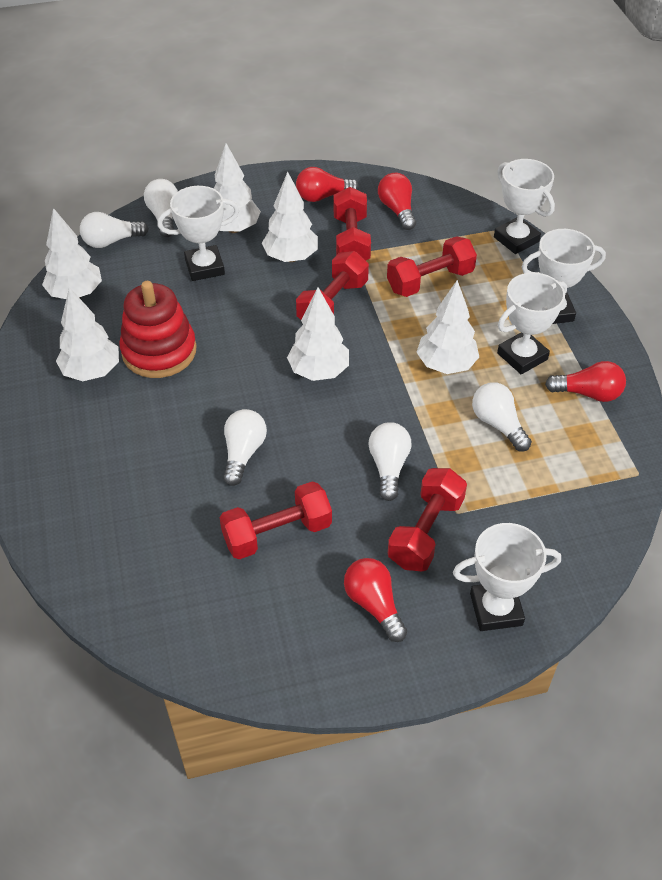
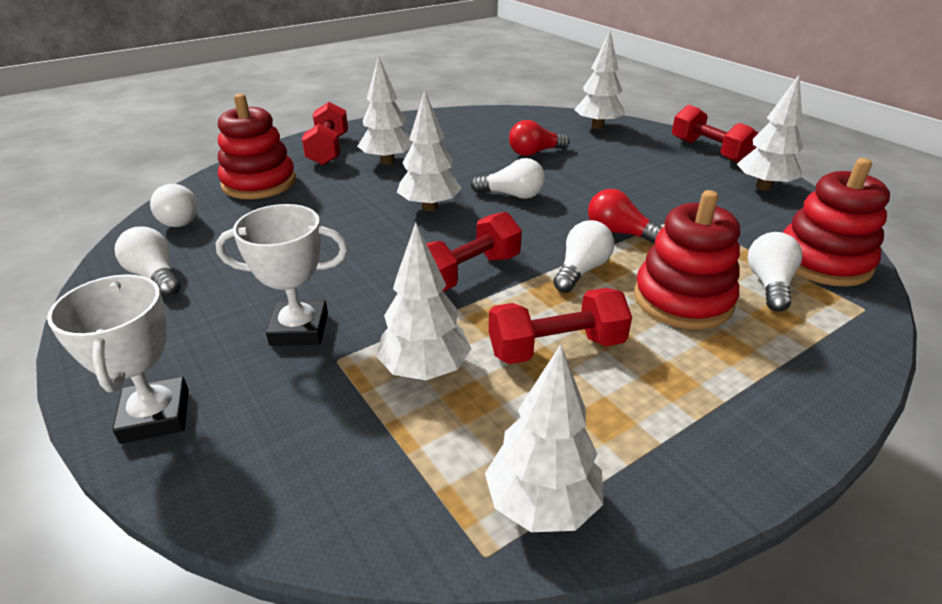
red dumbbell: 5 -> 4
red light bulb: 4 -> 2
red stacking toy: 1 -> 3
white trophy: 5 -> 2

